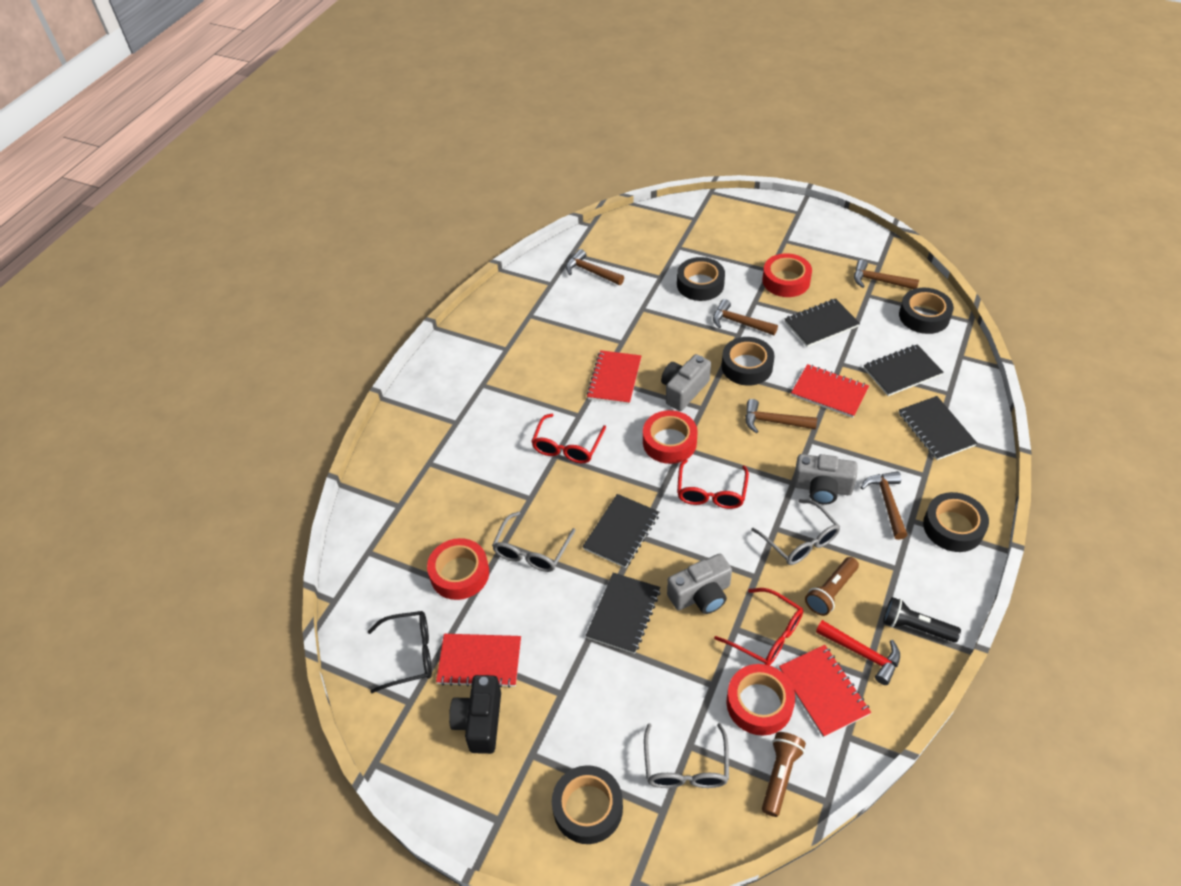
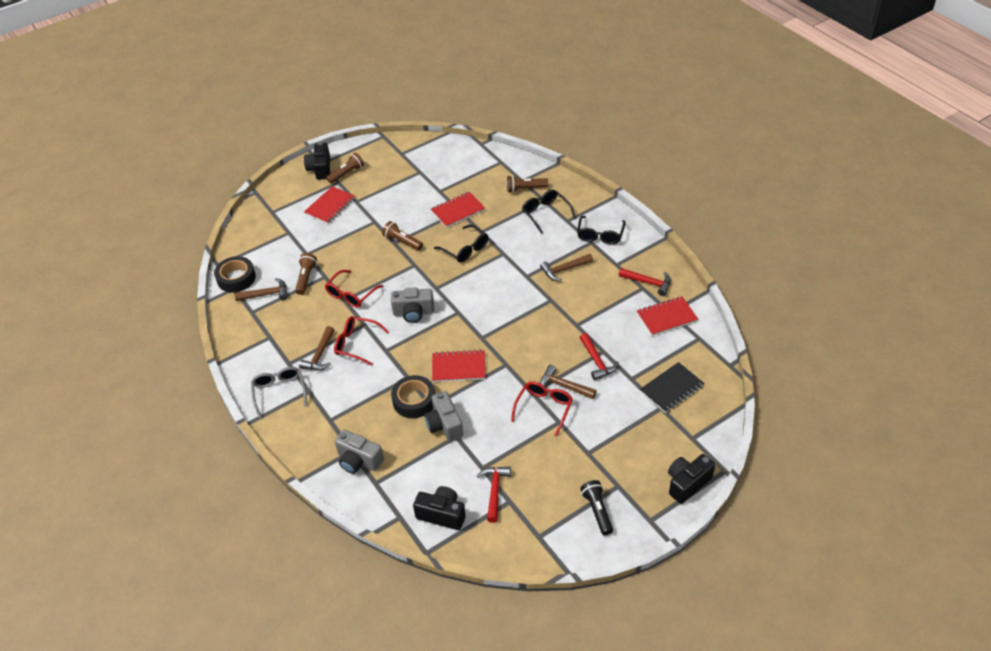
black camera: 1 -> 3
black glasses: 1 -> 3
black notebook: 5 -> 1
black tape: 5 -> 2
brown flashlight: 2 -> 4
brown hammer: 5 -> 4
grey glasses: 3 -> 1
red hammer: 1 -> 3
red tape: 4 -> 0

